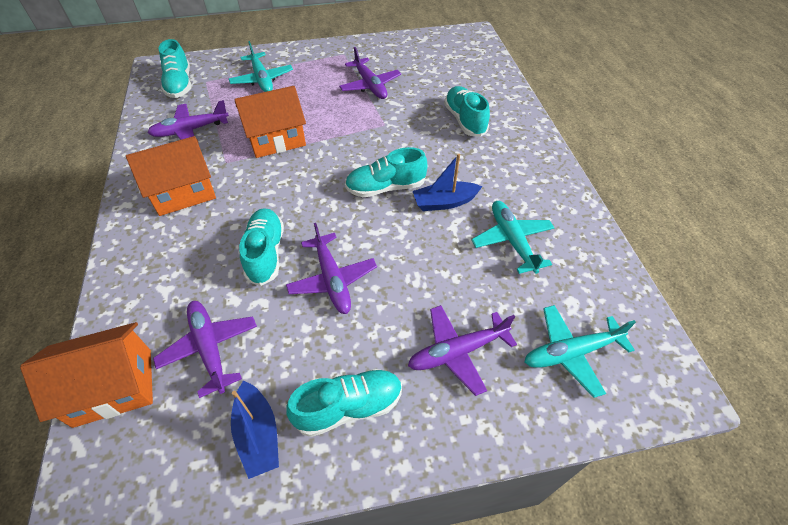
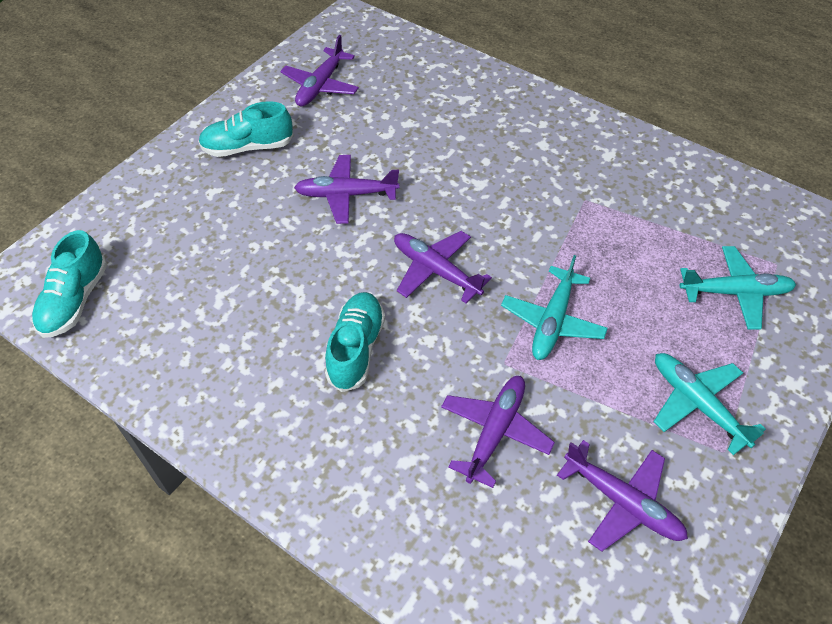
blue boat: 2 -> 0
orange house: 3 -> 0
turquoise shoe: 5 -> 3

